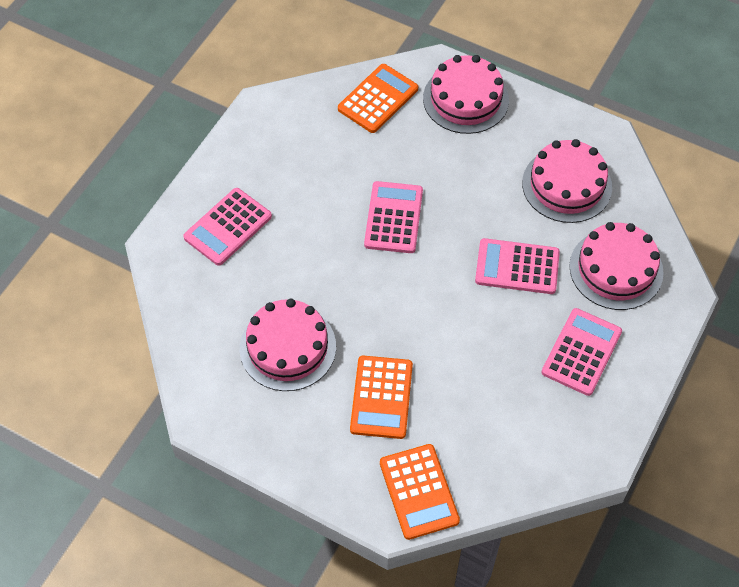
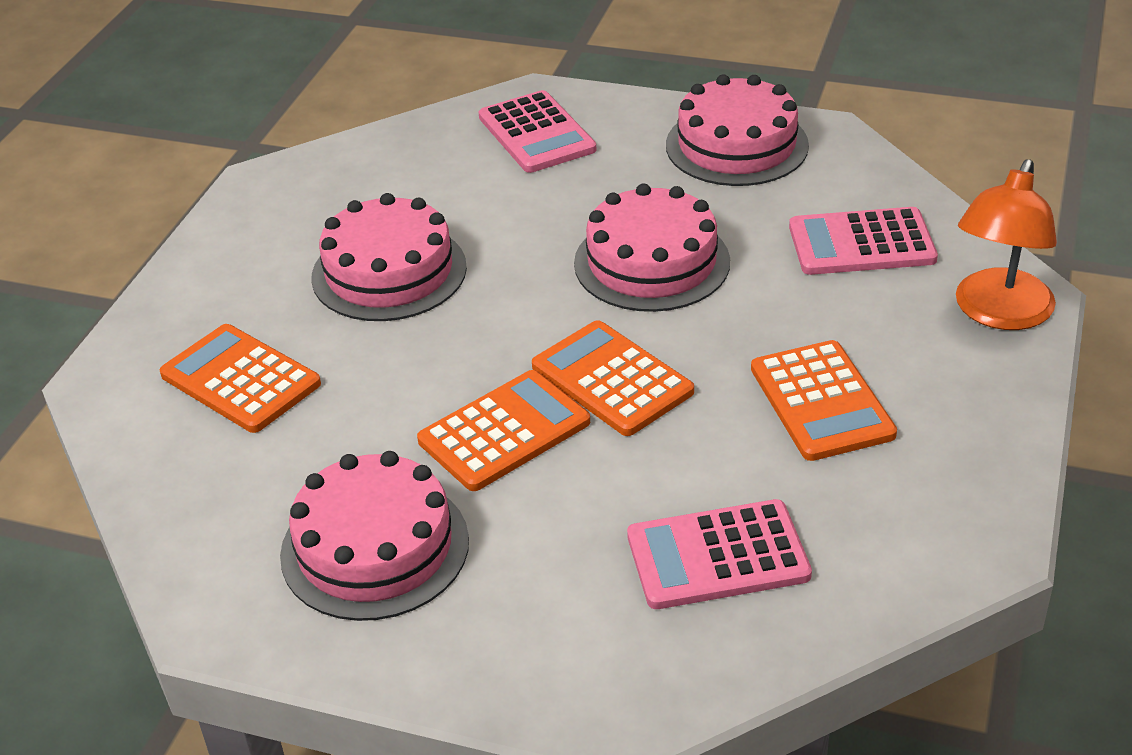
orange calculator: 3 -> 4
orange lamp: 0 -> 1
pink calculator: 4 -> 3

